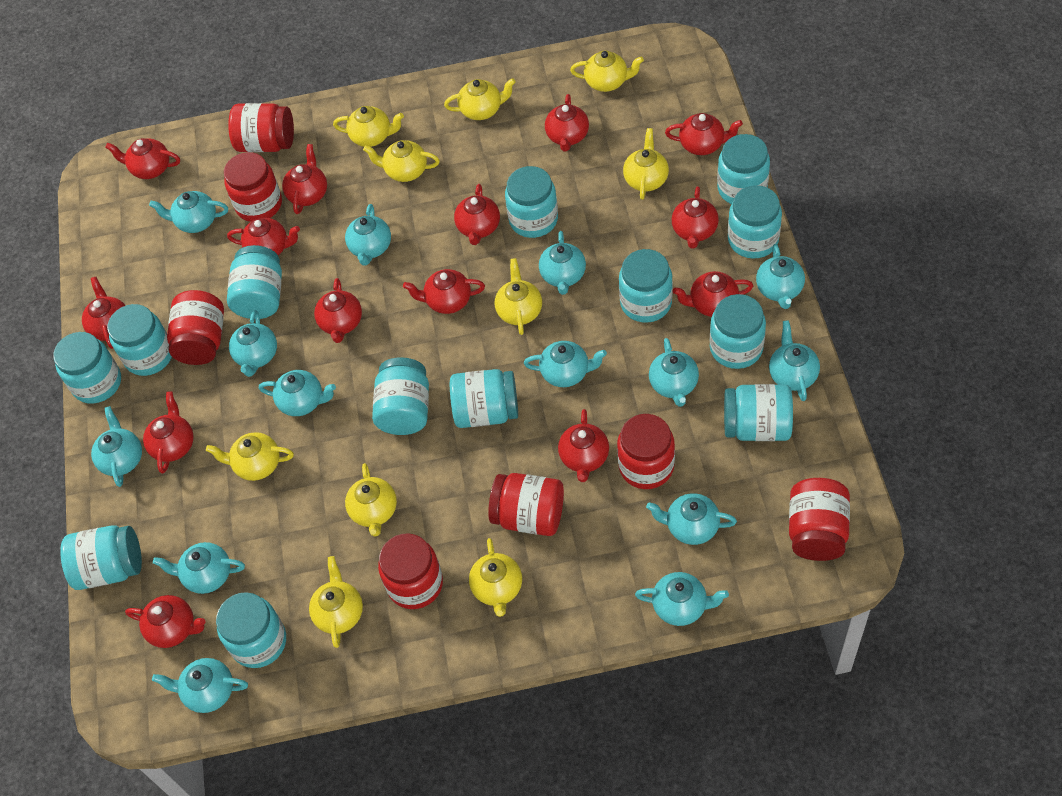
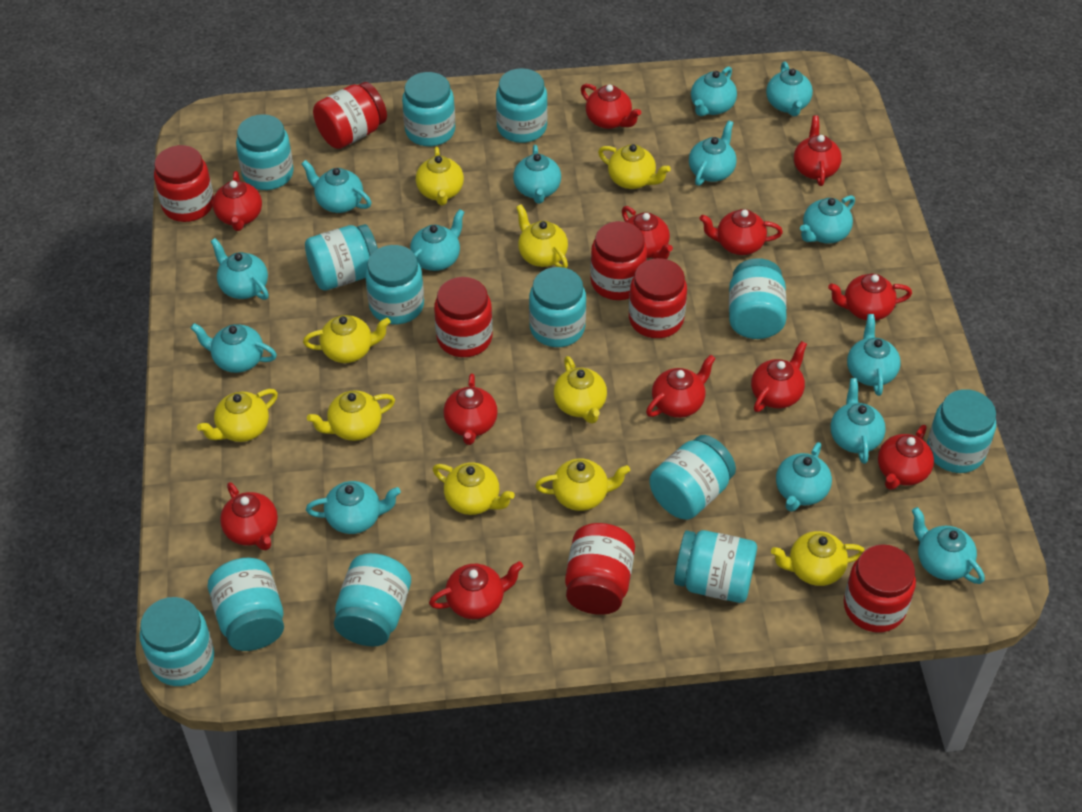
red teapot: 14 -> 12

